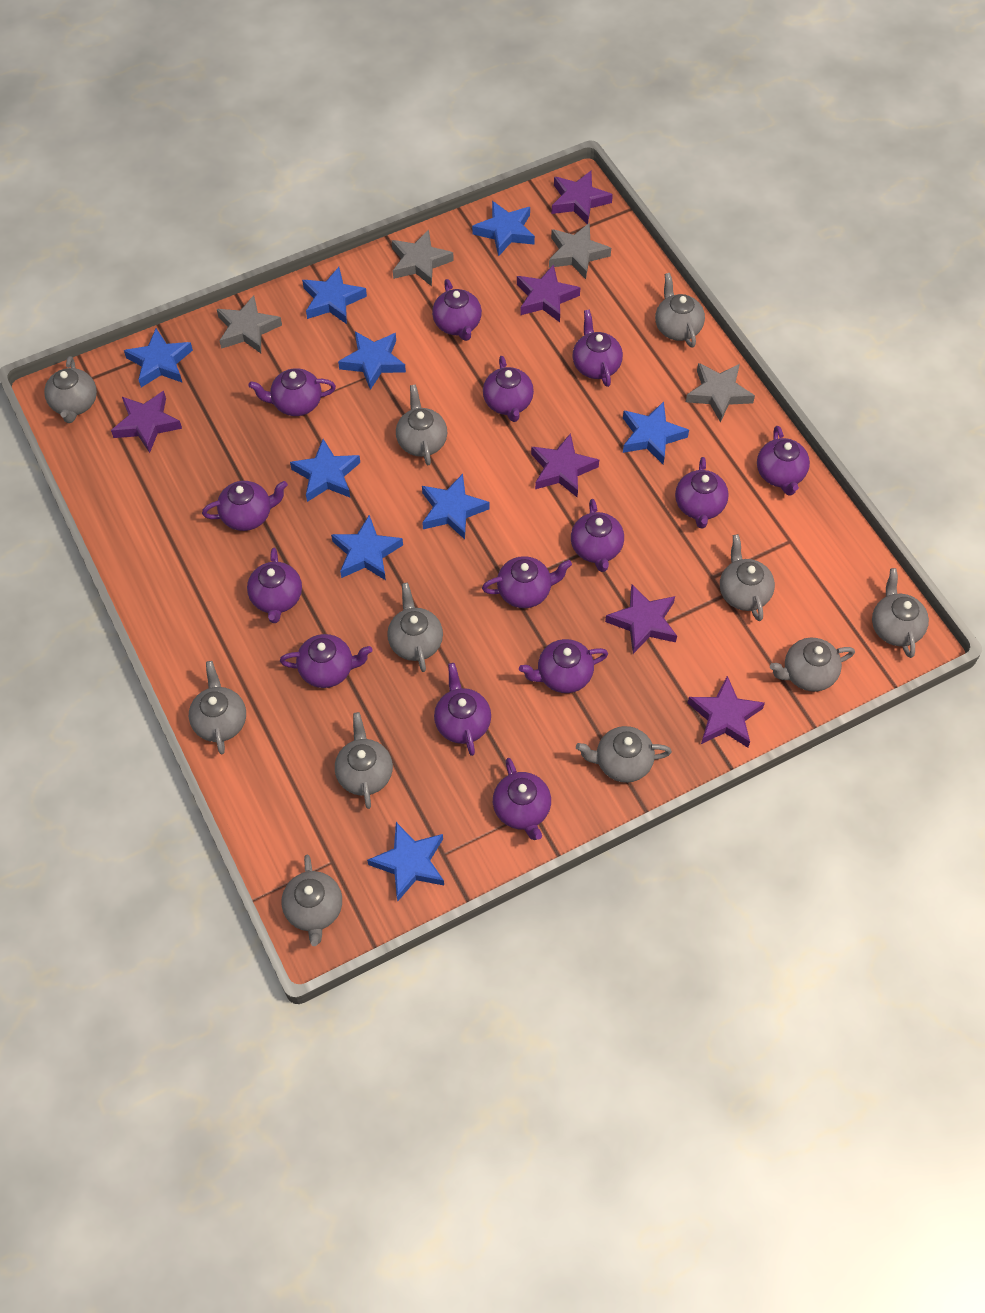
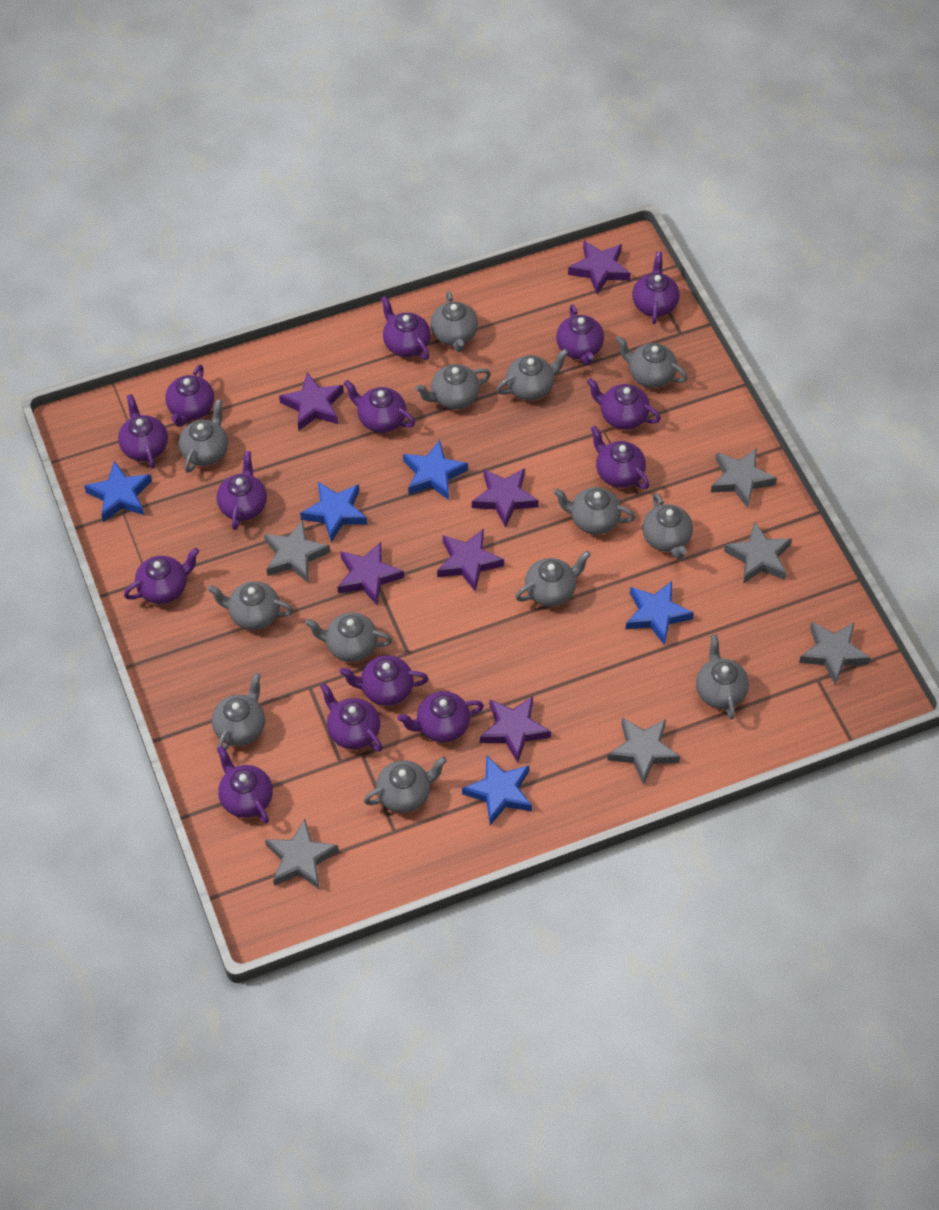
blue star: 9 -> 5
grey star: 4 -> 6
grey teapot: 11 -> 13

